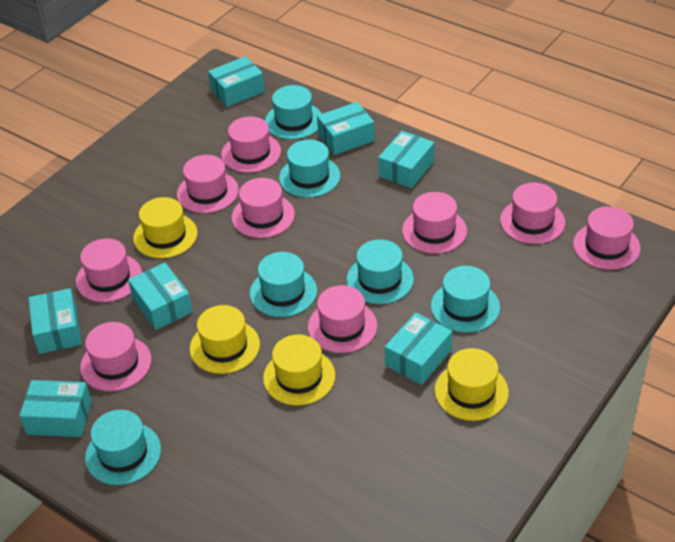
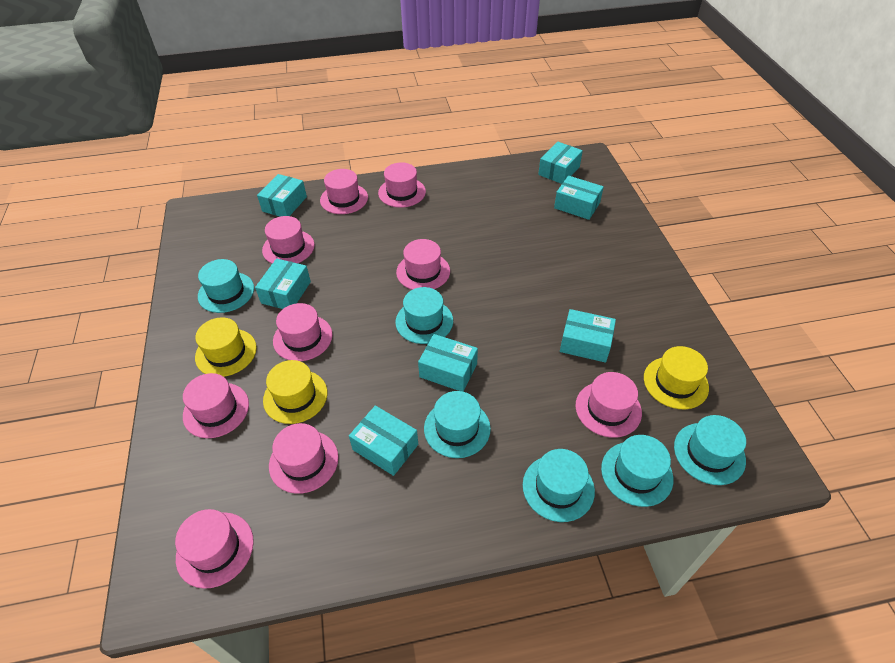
yellow hat: 4 -> 3

